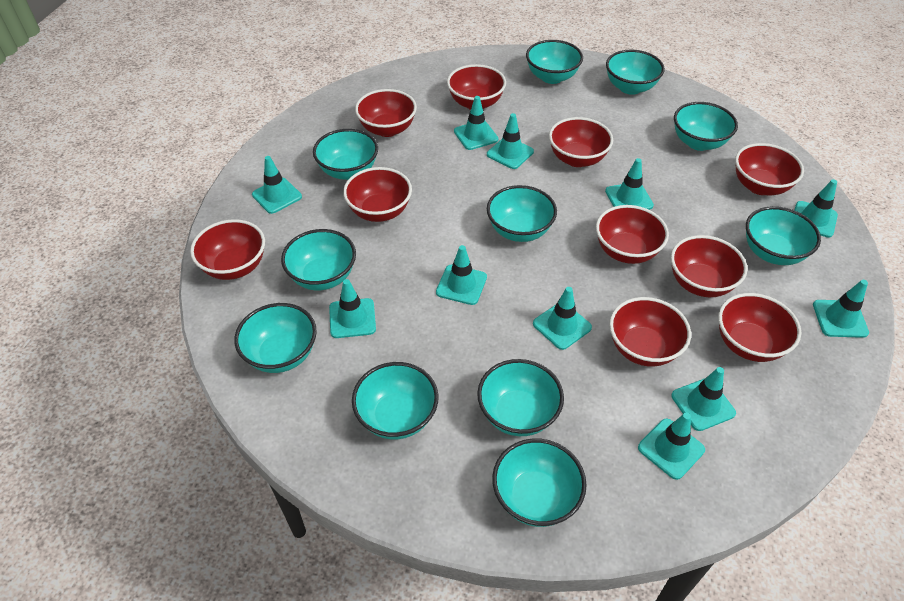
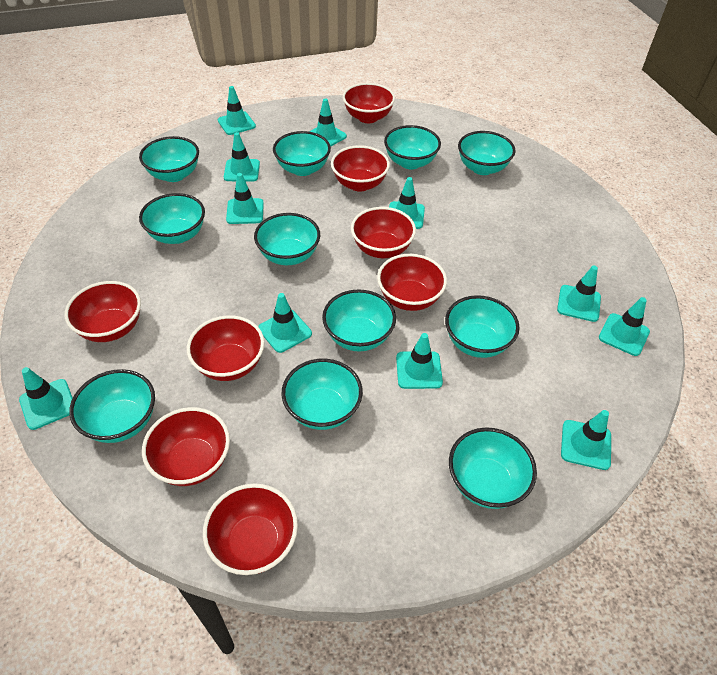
red bowl: 10 -> 8

